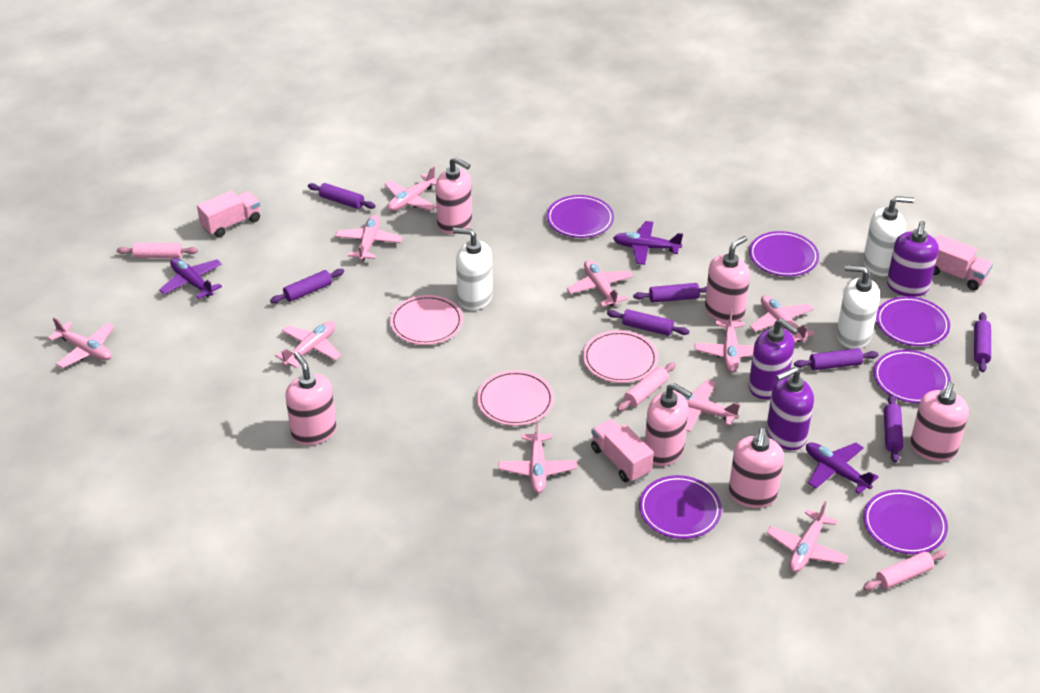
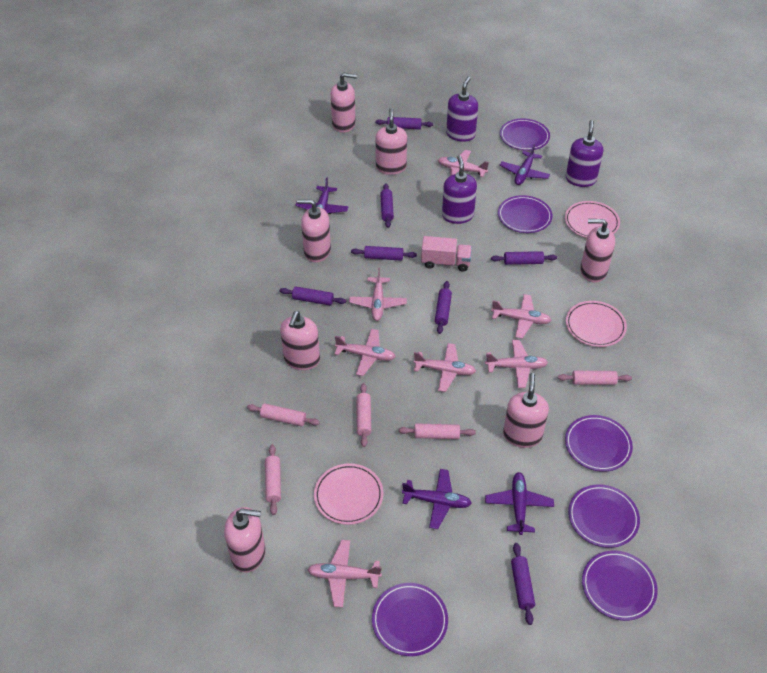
pink plane: 10 -> 7
pink rolling pin: 3 -> 5
pink soap dispenser: 6 -> 7
pink truck: 3 -> 1
purple plane: 3 -> 4
white soap dispenser: 3 -> 0

